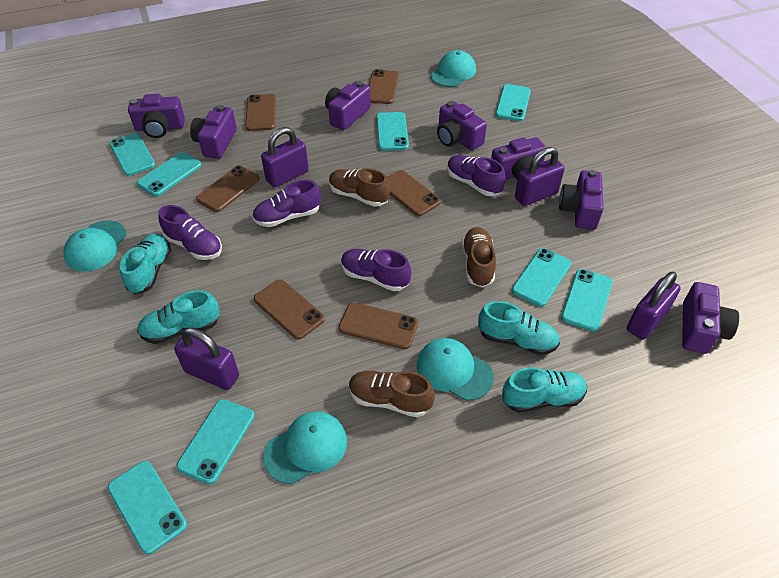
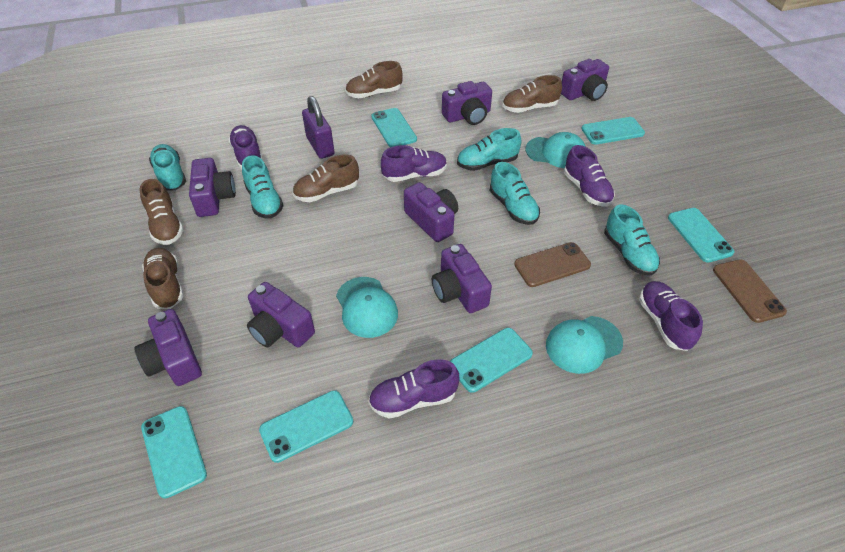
brown phone: 6 -> 2
brown shoe: 3 -> 5
purple padlock: 4 -> 1
purple shoe: 4 -> 5
turquoise cap: 4 -> 3
turquoise phone: 8 -> 6
turquoise shoe: 4 -> 5

